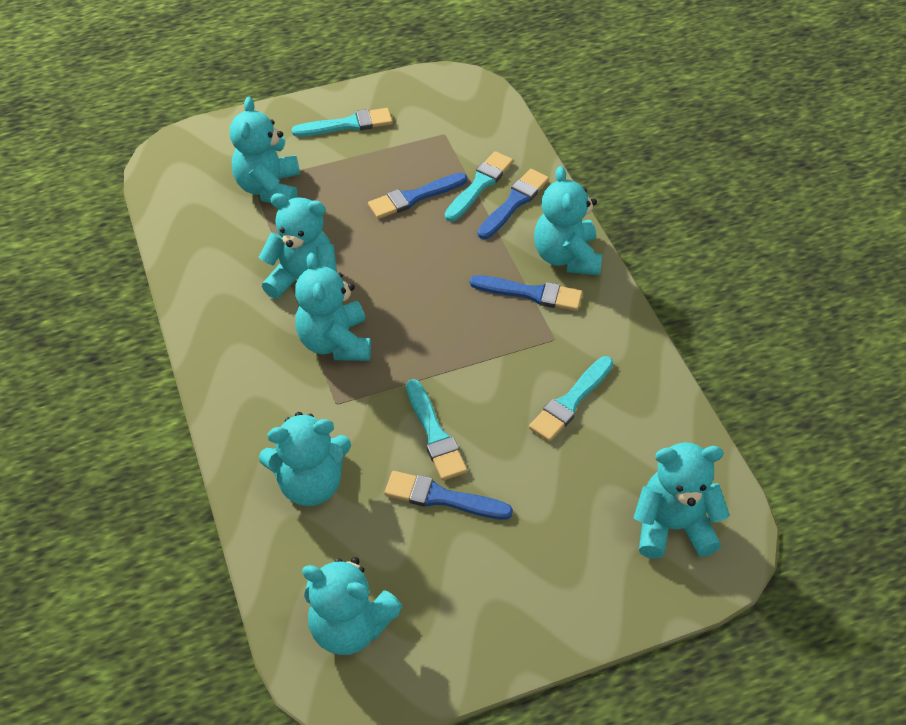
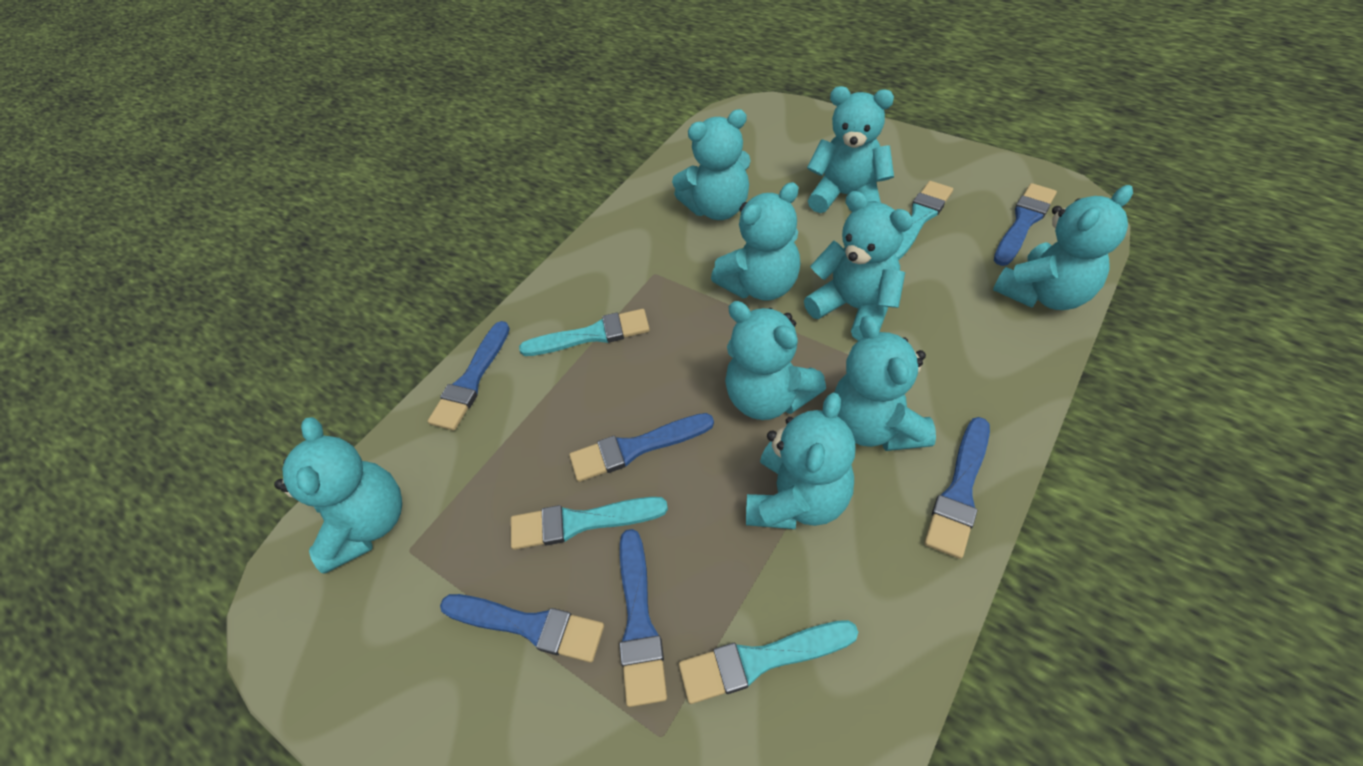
blue brush: 4 -> 6
turquoise teddy bear: 7 -> 9

